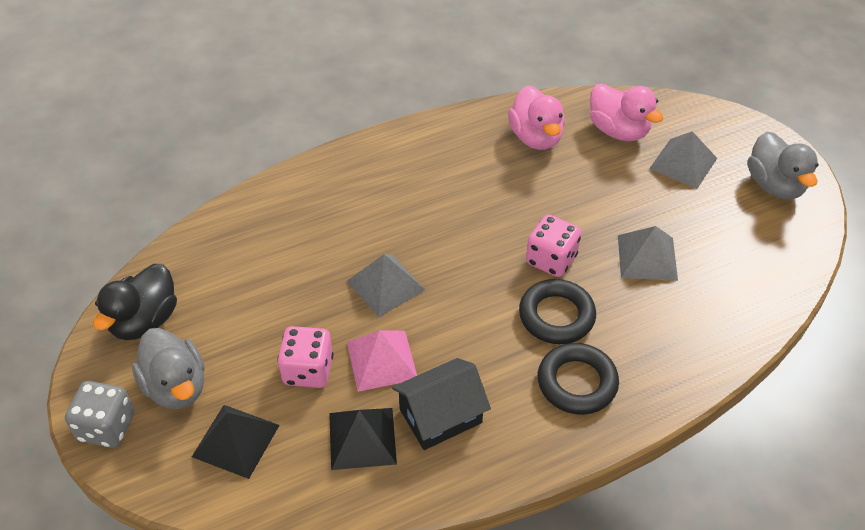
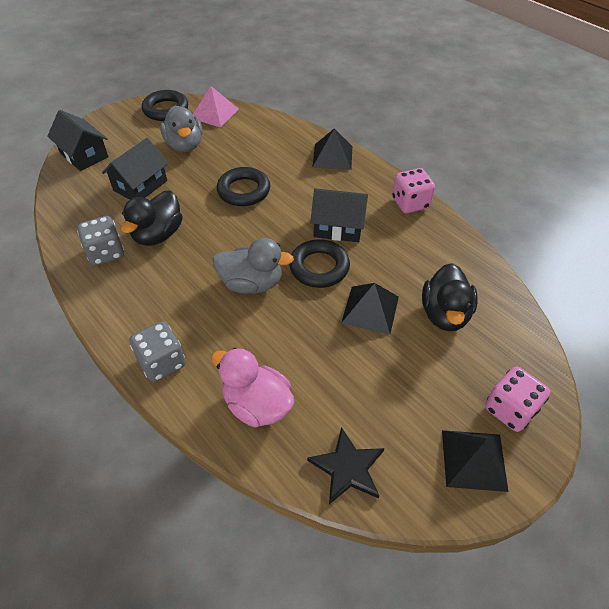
black duck: 1 -> 2
black house: 1 -> 3
black pyramid: 2 -> 3
black ring: 2 -> 3
black star: 0 -> 1
grey dice: 1 -> 2
grey pyramid: 3 -> 0
pink duck: 2 -> 1

